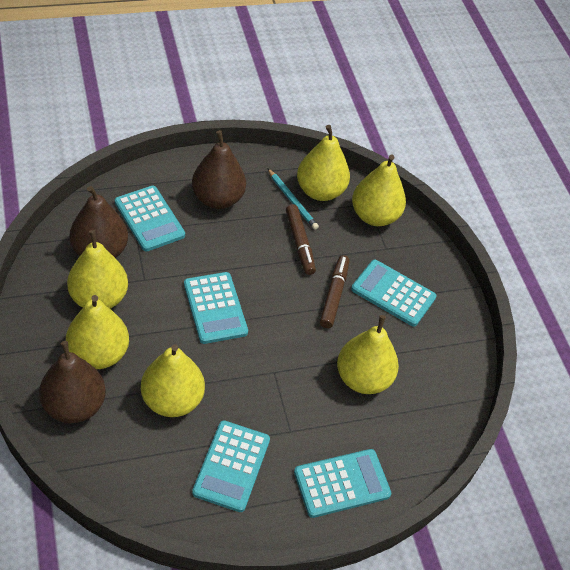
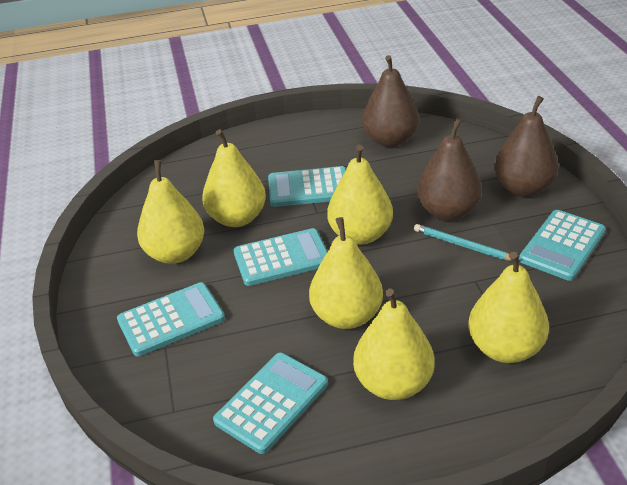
brown marker: 2 -> 0

